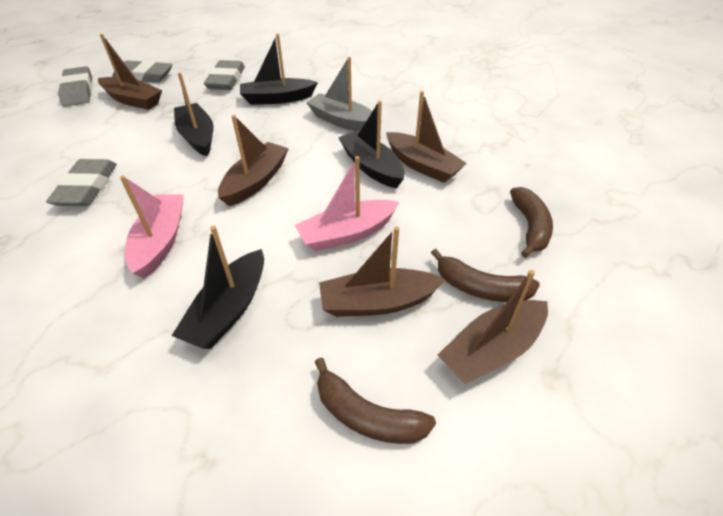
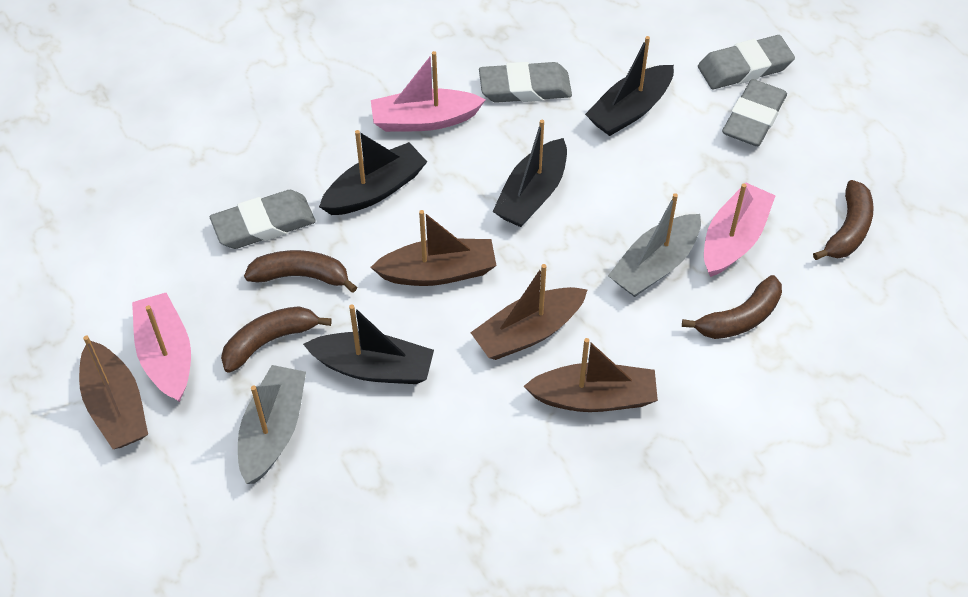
brown banana: 3 -> 4
brown boat: 5 -> 4
grey boat: 1 -> 2
pink boat: 2 -> 3

